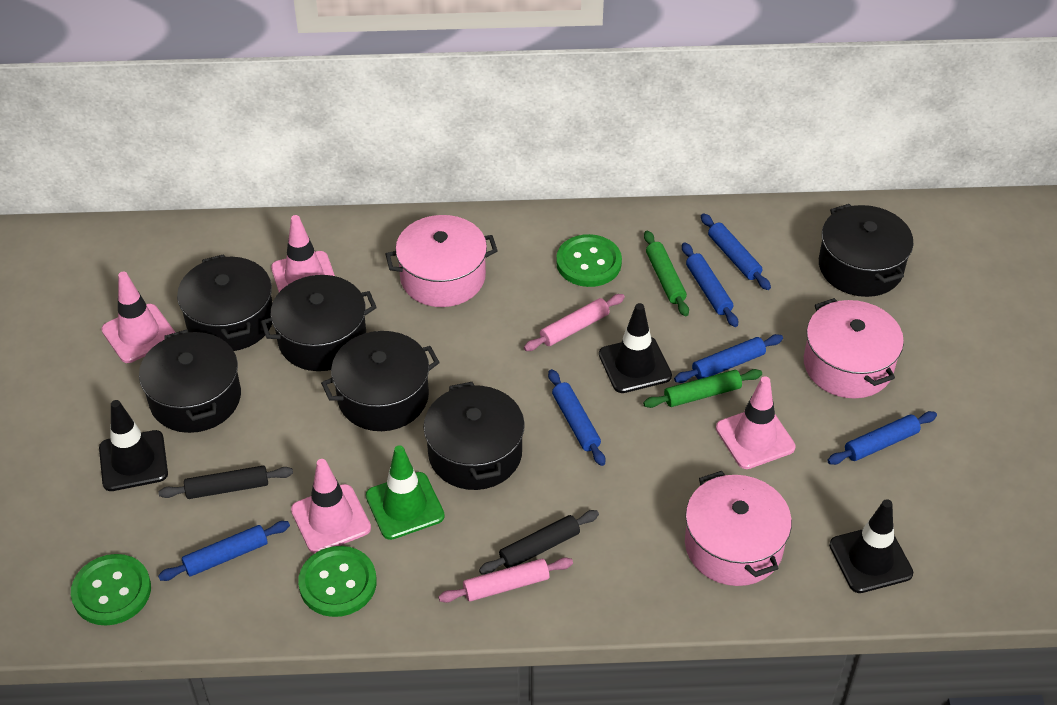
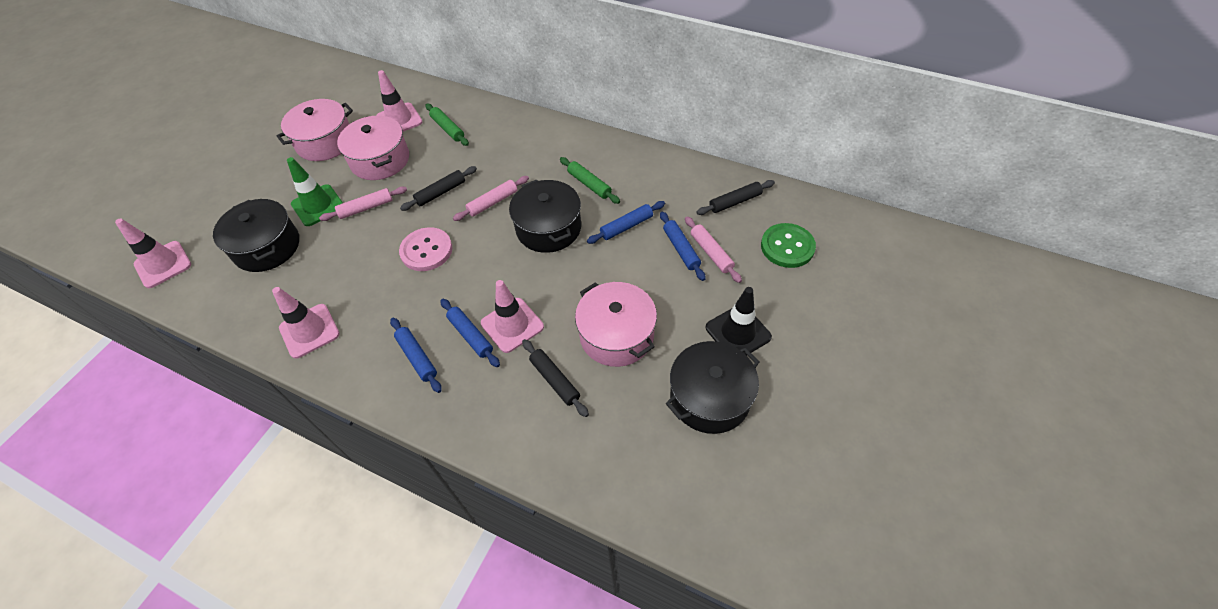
black pot: 6 -> 3
black rolling pin: 2 -> 3
black traffic cone: 3 -> 1
blue rolling pin: 6 -> 4
green button: 3 -> 1
pink button: 0 -> 1
pink rolling pin: 2 -> 3

